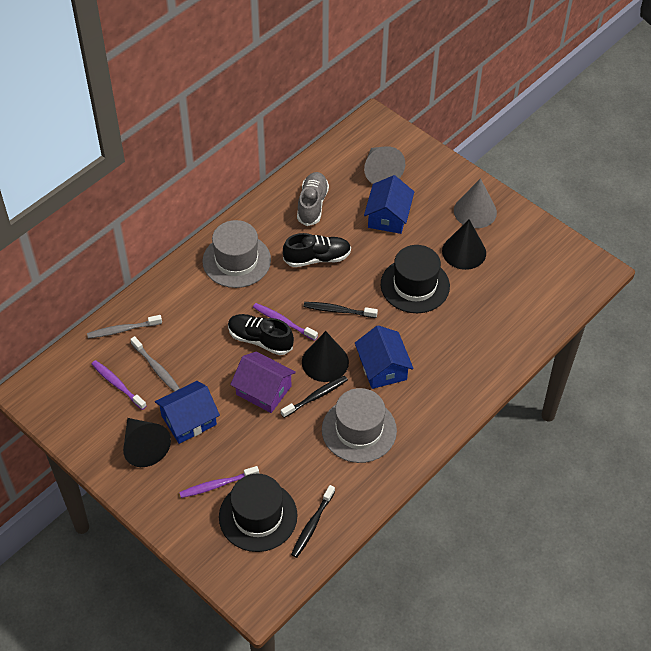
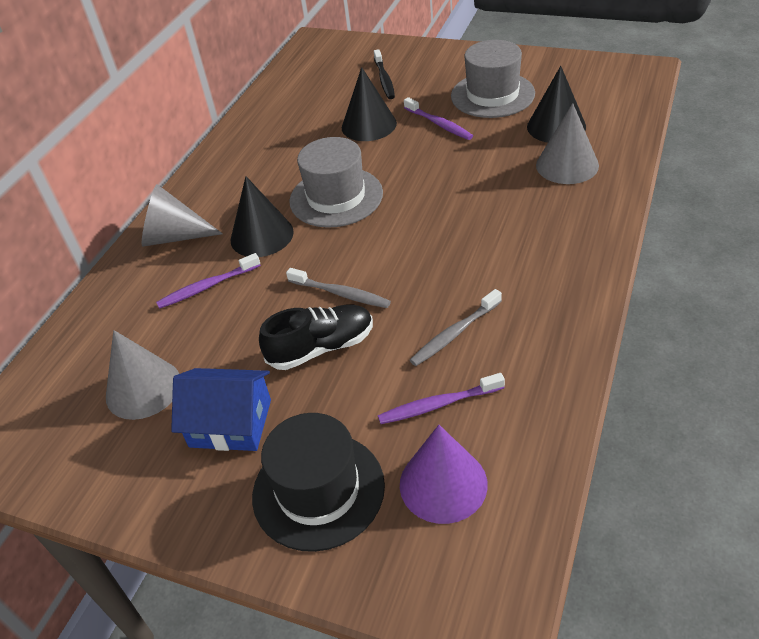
black hat: 2 -> 1
black shoe: 2 -> 1
black toothbrush: 3 -> 1
blue house: 3 -> 1
grey cone: 2 -> 3
grey shoe: 1 -> 0
purple cone: 0 -> 1
purple house: 1 -> 0

